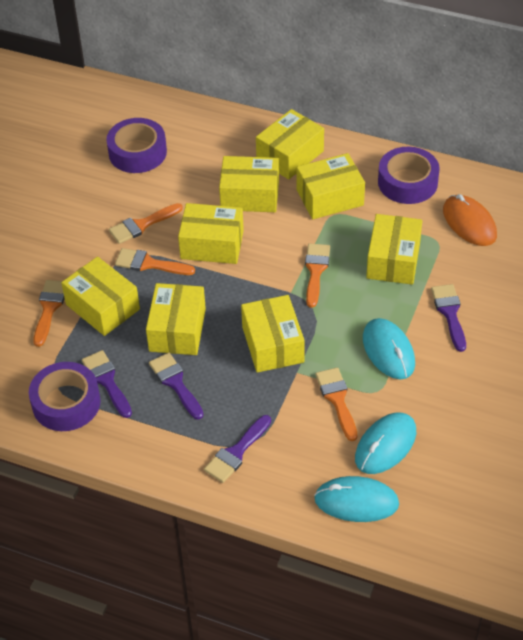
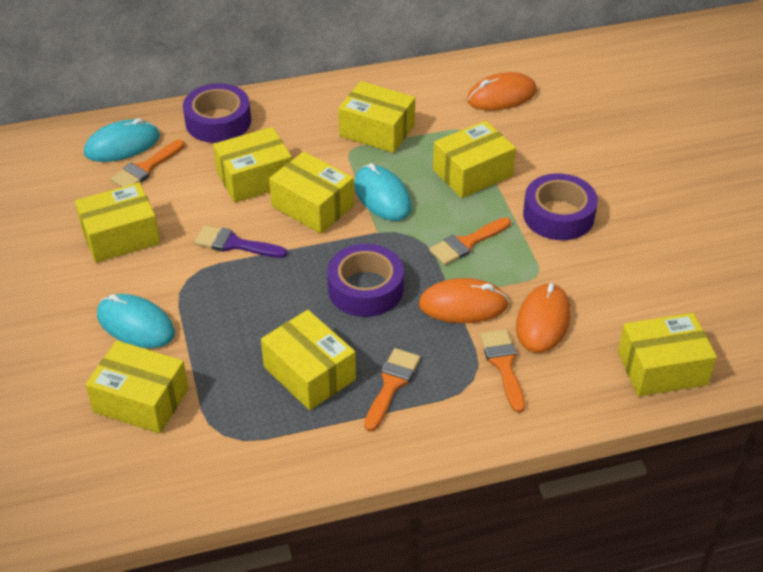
orange brush: 5 -> 4
orange mouse: 1 -> 3
purple brush: 4 -> 1

